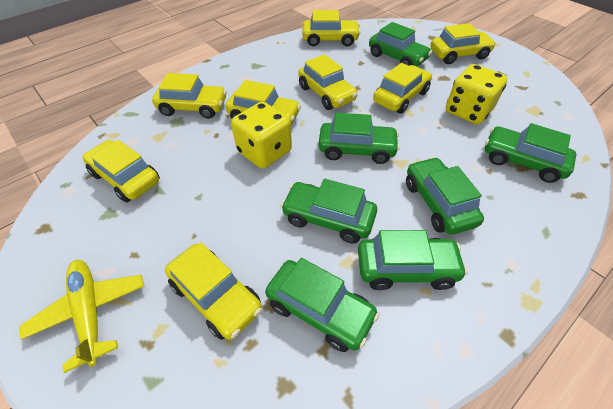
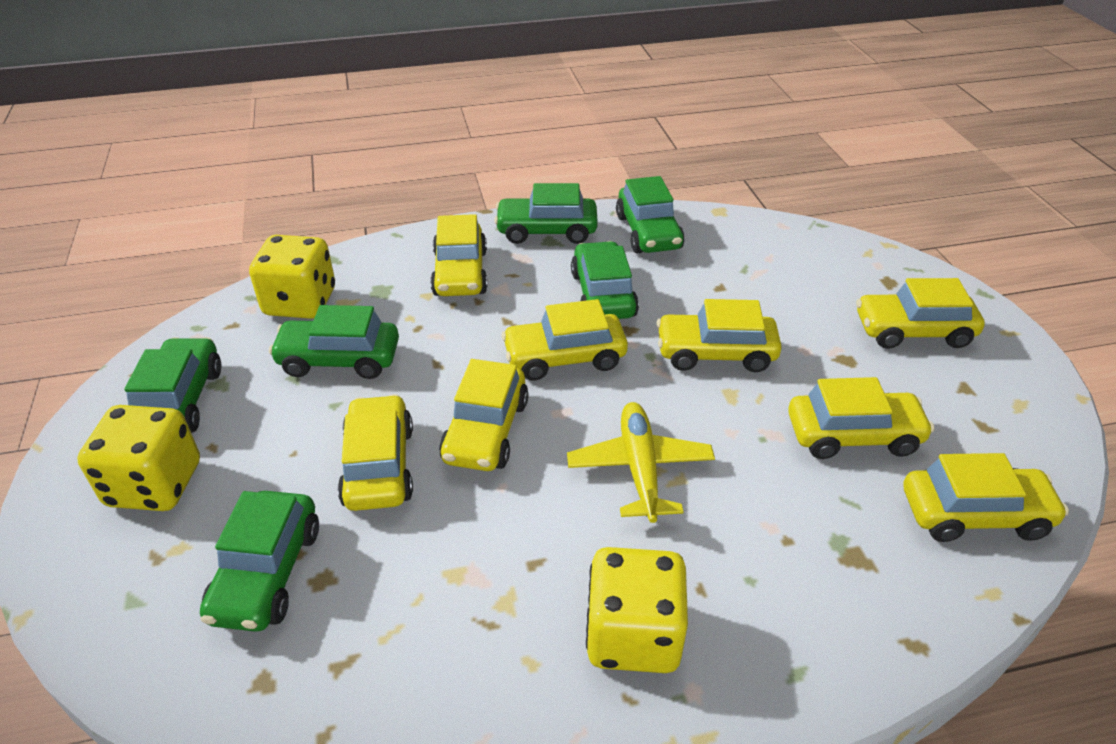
green car: 7 -> 6
yellow dice: 2 -> 3

